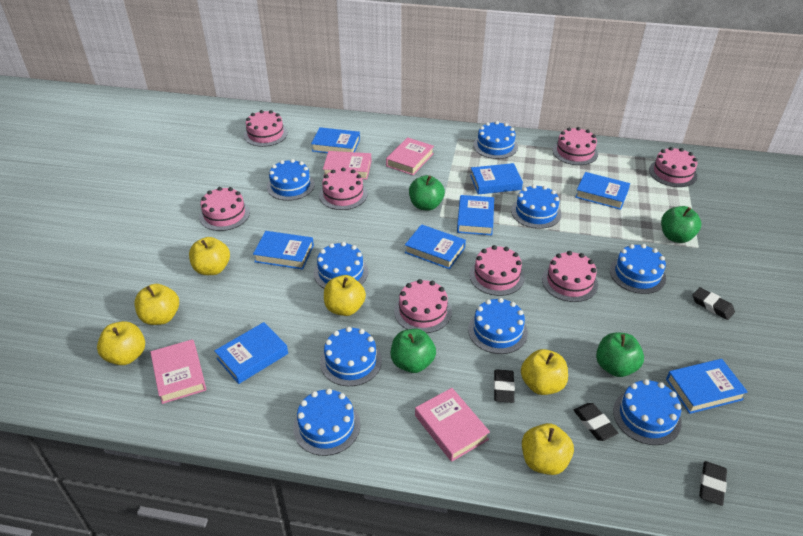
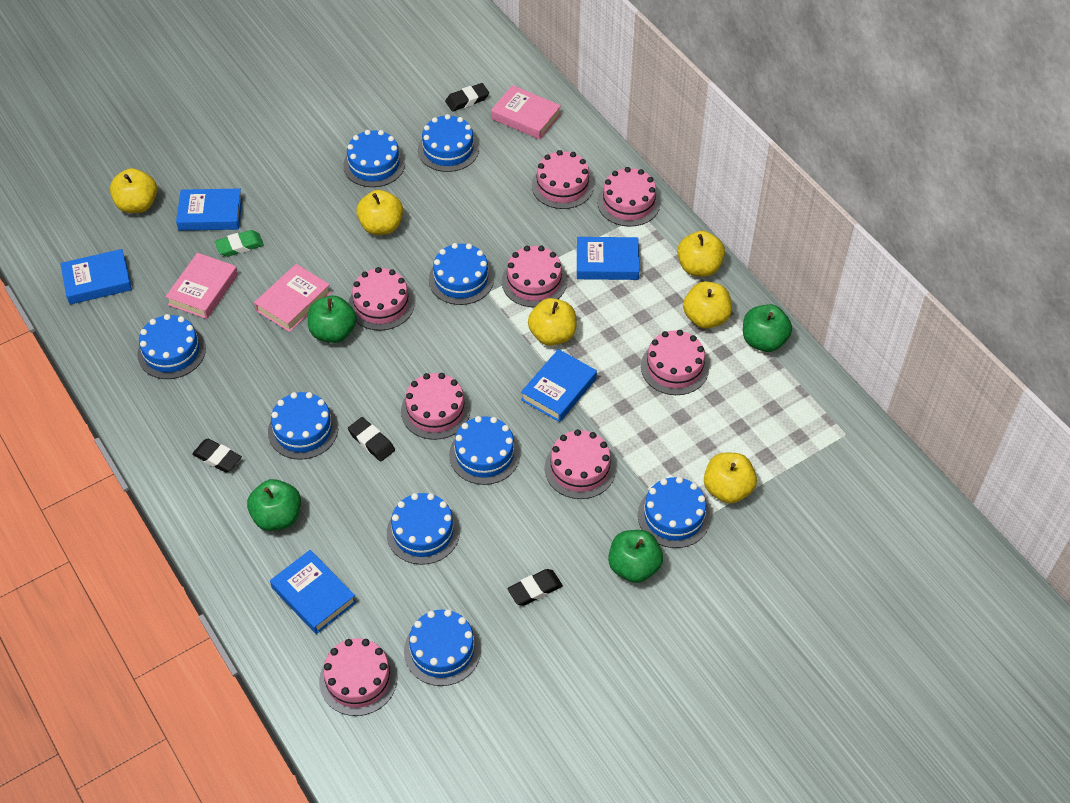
blue book: 8 -> 5
green eraser: 0 -> 1
pink book: 4 -> 3

